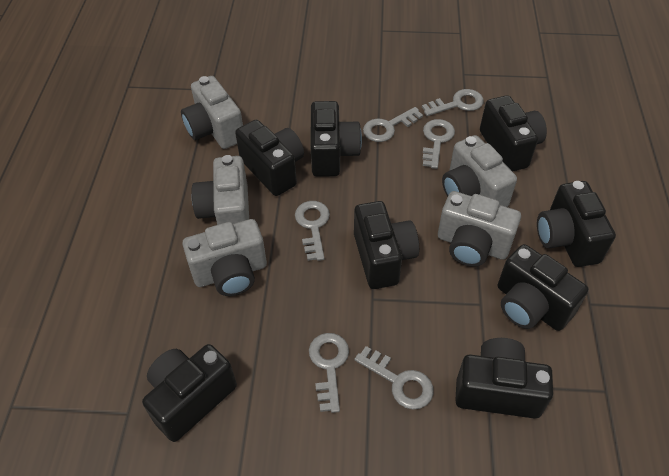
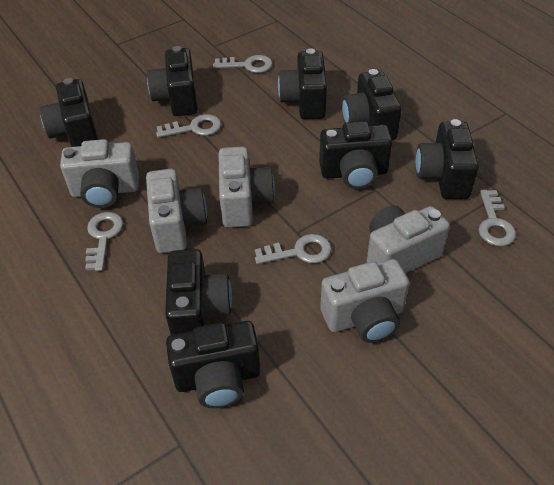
grey key: 6 -> 5

